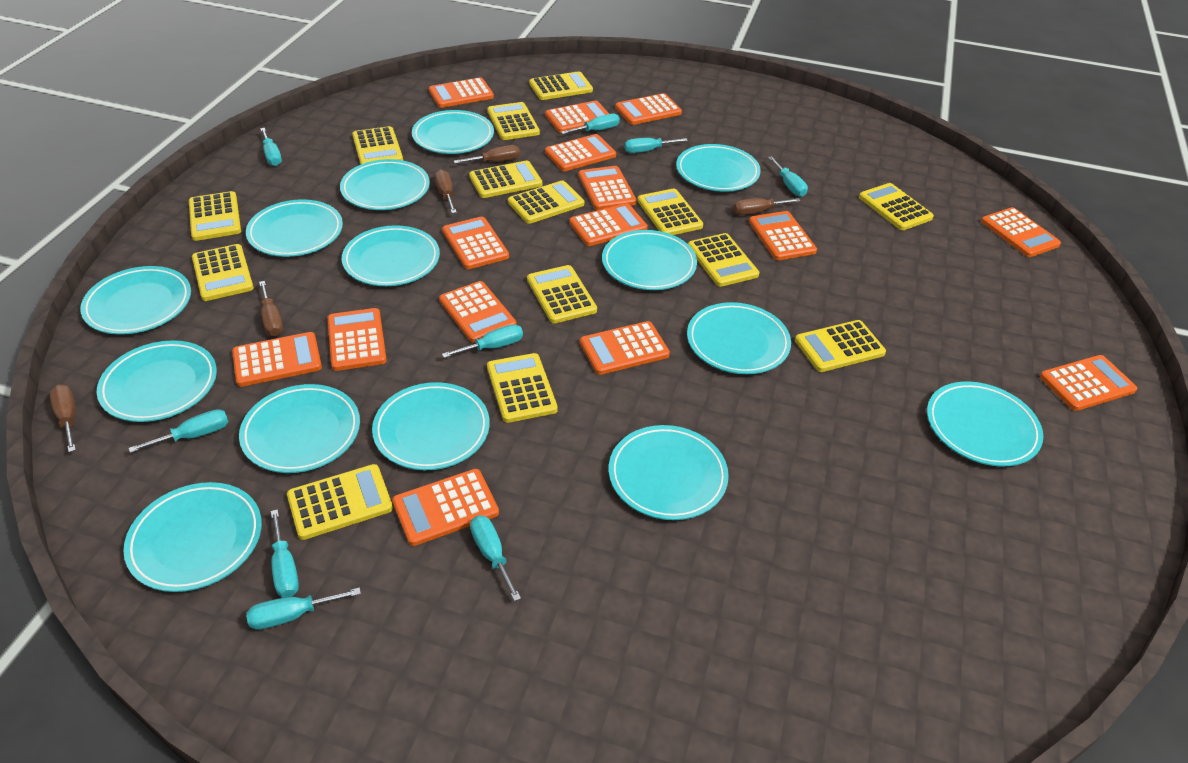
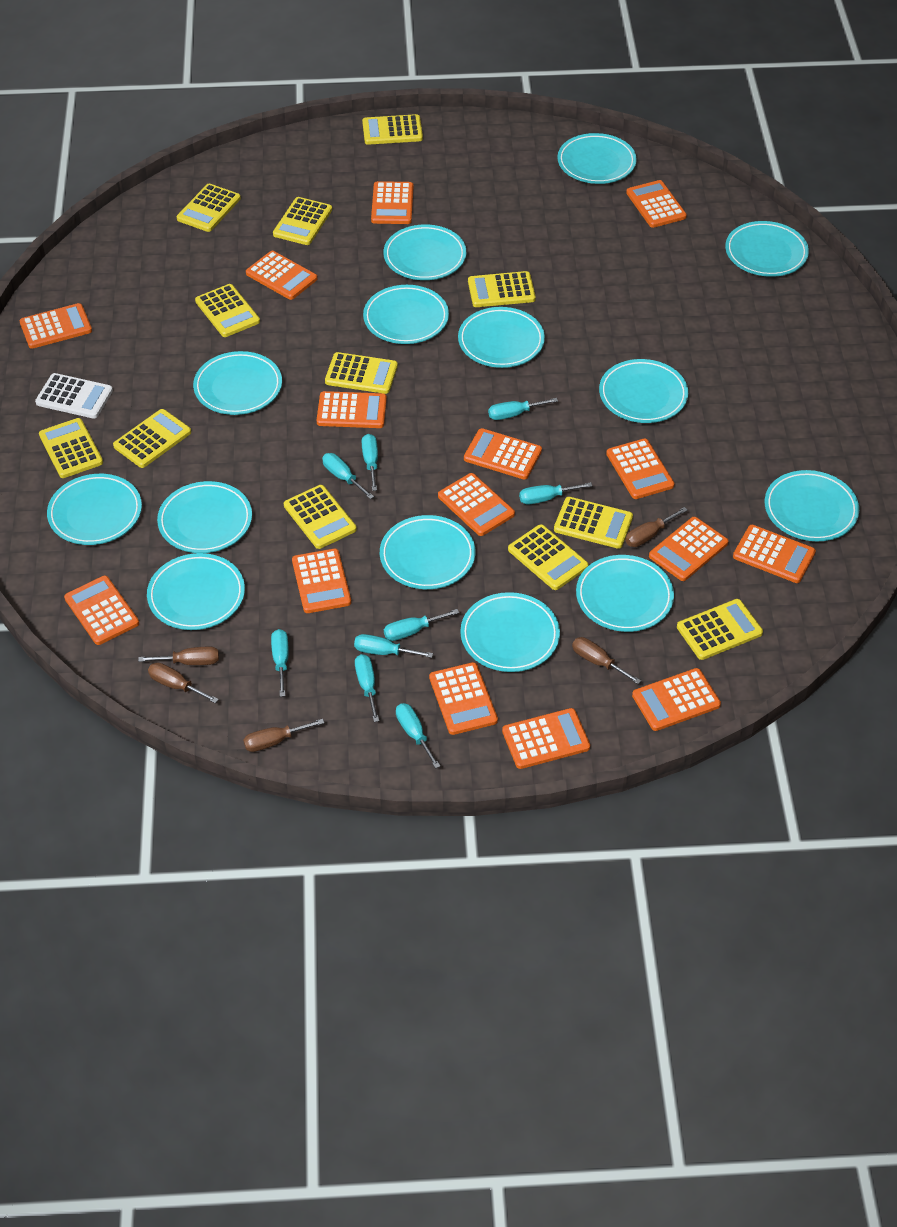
white calculator: 0 -> 1
yellow calculator: 14 -> 12

